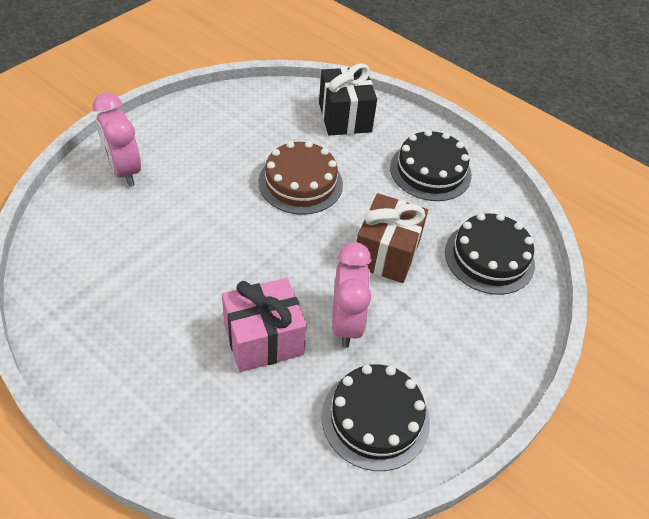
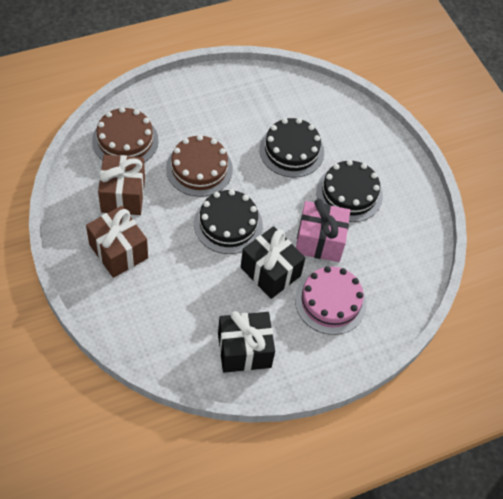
black gift: 1 -> 2
brown cake: 1 -> 2
brown gift: 1 -> 2
pink cake: 0 -> 1
pink clock: 2 -> 0

